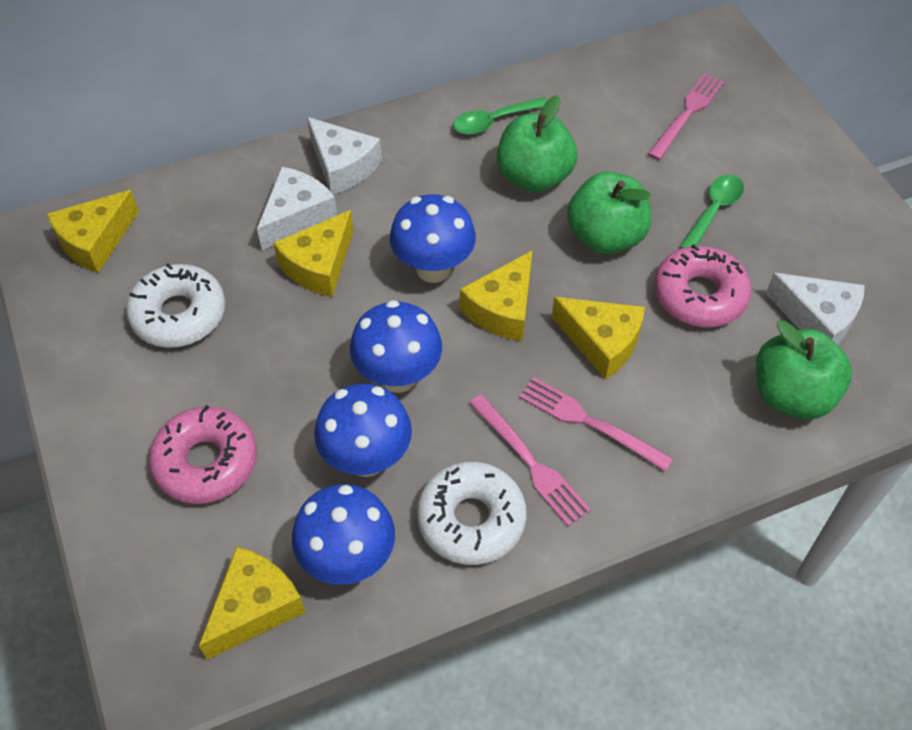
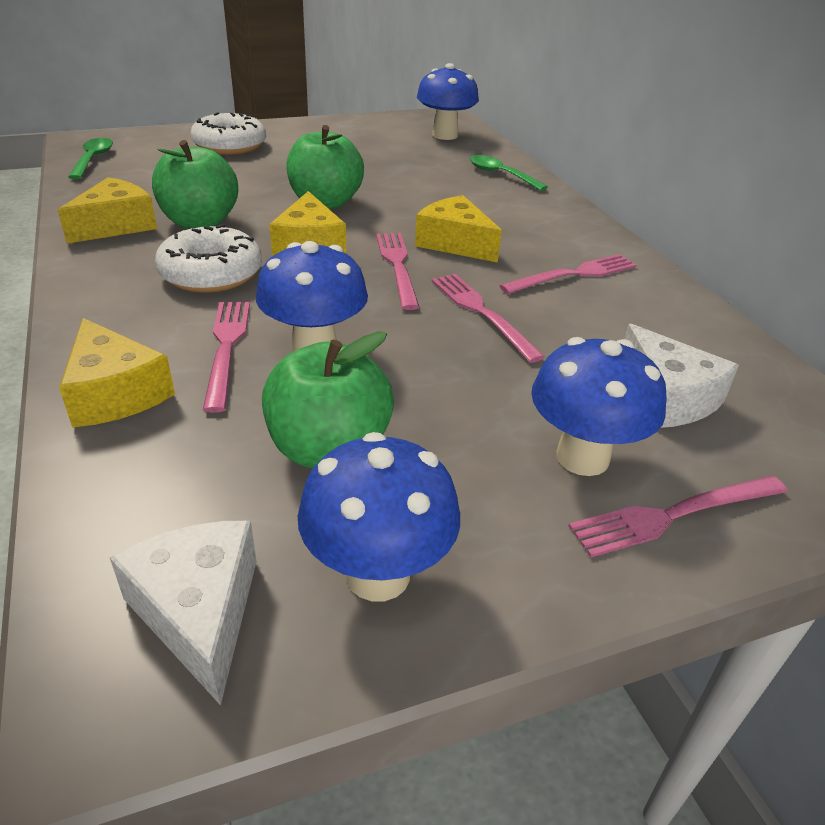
pink donut: 2 -> 0
pink fork: 3 -> 5
white cheese: 3 -> 2
yellow cheese: 5 -> 4

